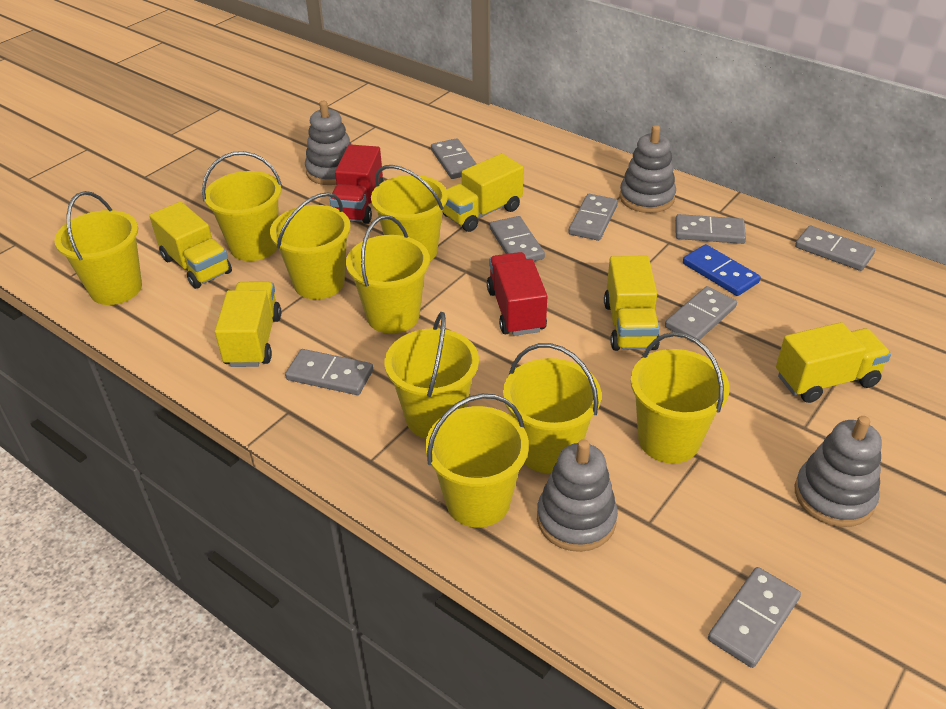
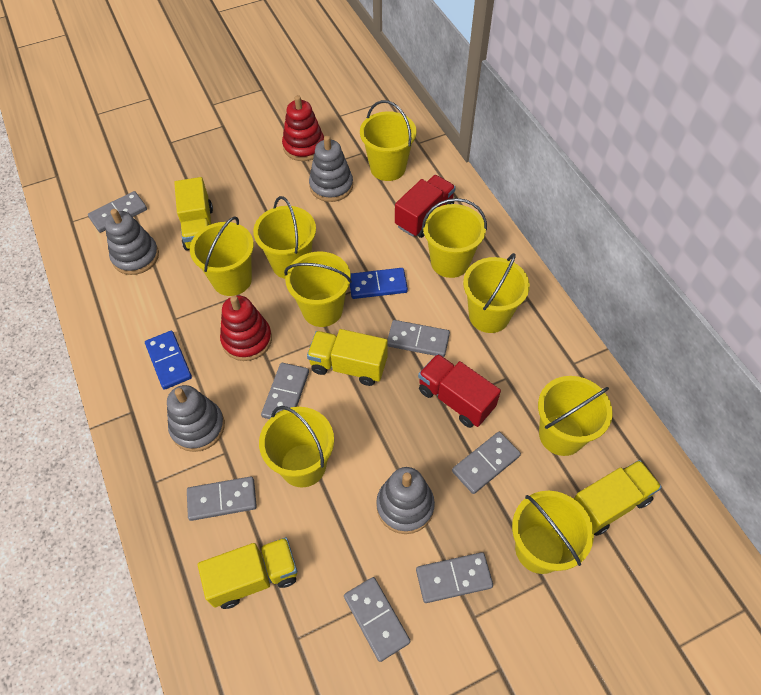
blue domino: 1 -> 2
grey domino: 8 -> 7
red stacking toy: 0 -> 2
yellow truck: 5 -> 4

